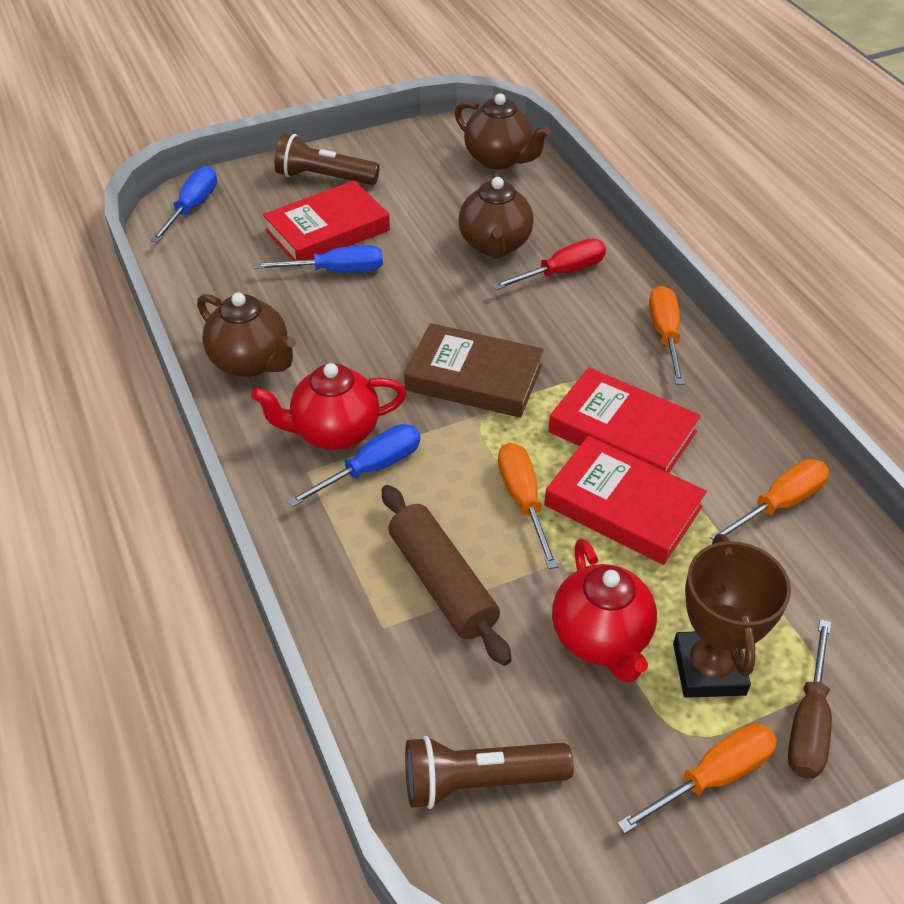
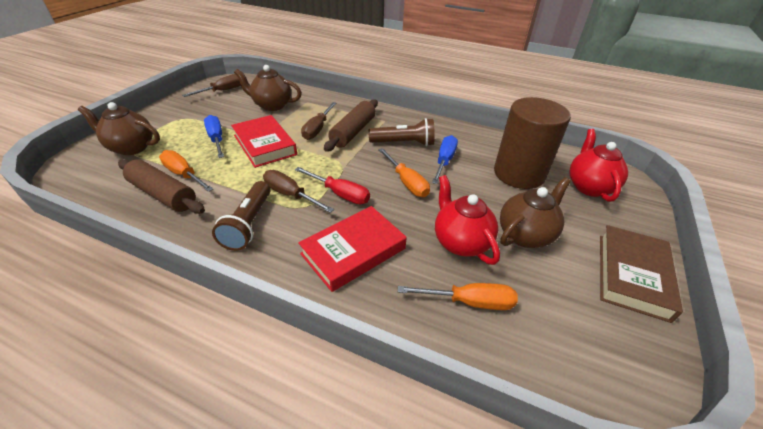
blue screwdriver: 3 -> 2
brown cylinder: 0 -> 1
brown rolling pin: 1 -> 2
brown screwdriver: 1 -> 3
brown trophy: 1 -> 0
orange screwdriver: 4 -> 3
red book: 3 -> 2

